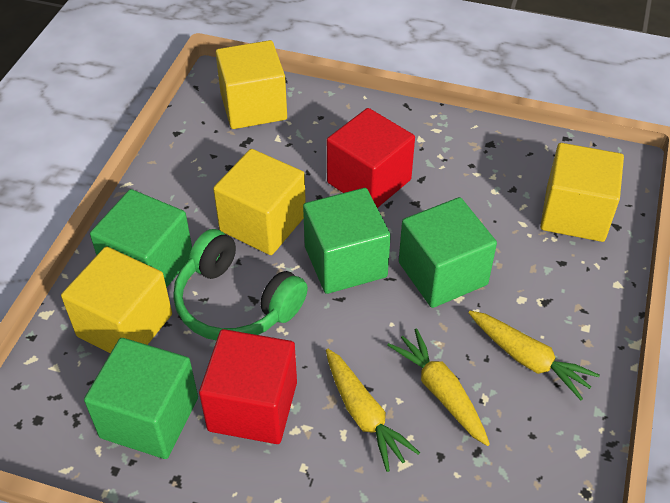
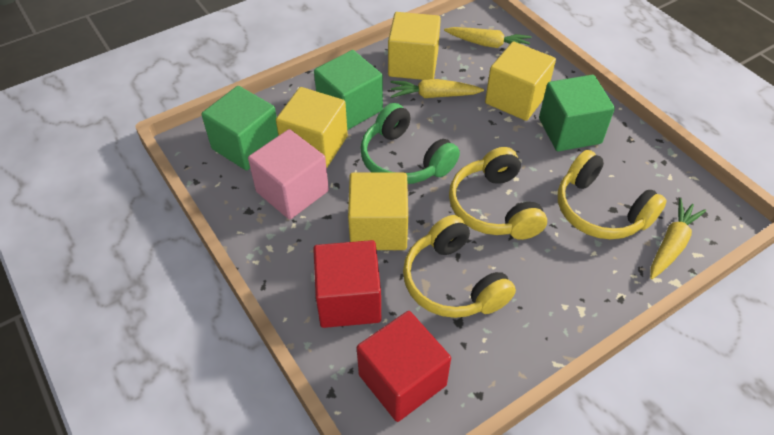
green cube: 4 -> 3
pink cube: 0 -> 1
yellow headphones: 0 -> 3

